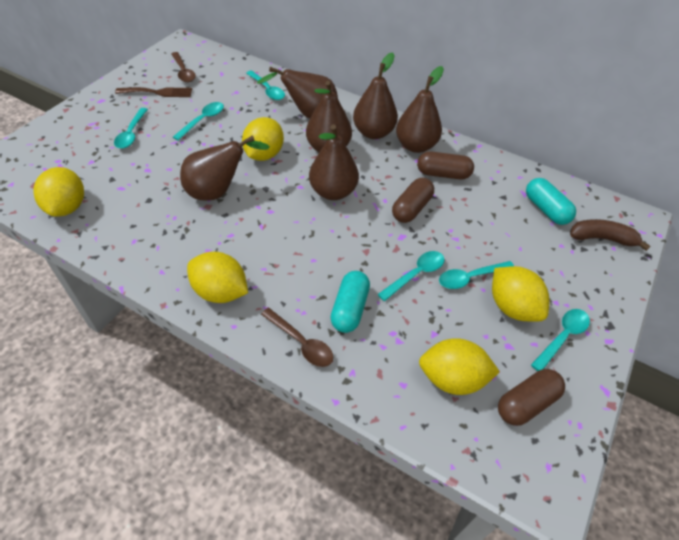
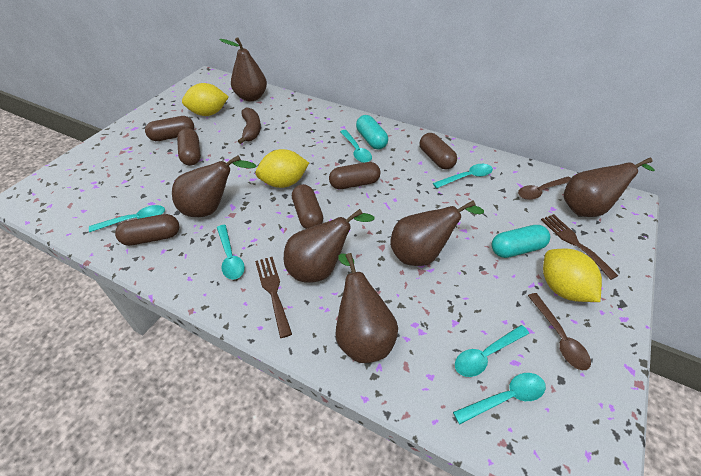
brown capsule: 3 -> 6
brown fork: 1 -> 2
yellow lemon: 5 -> 3

